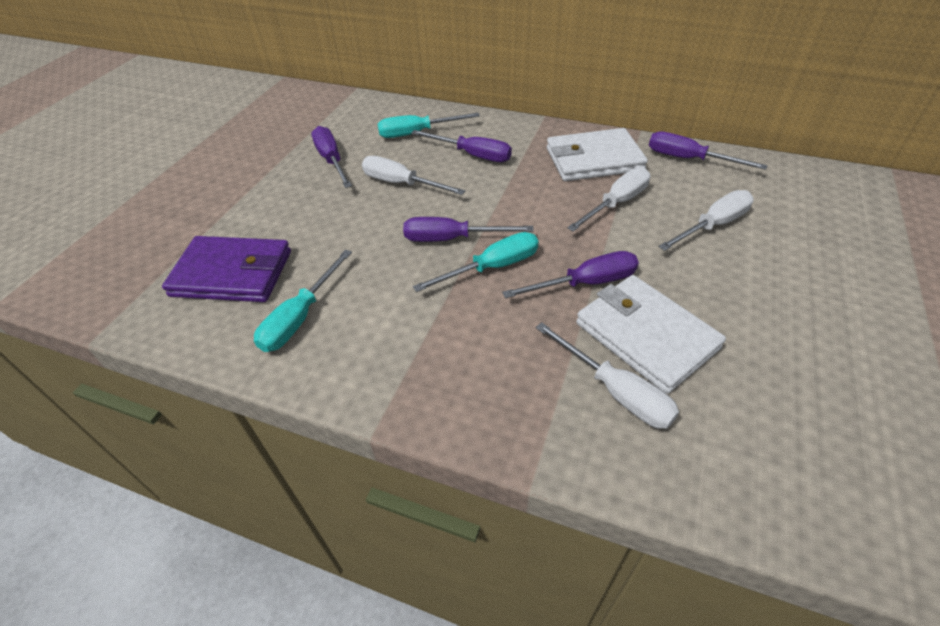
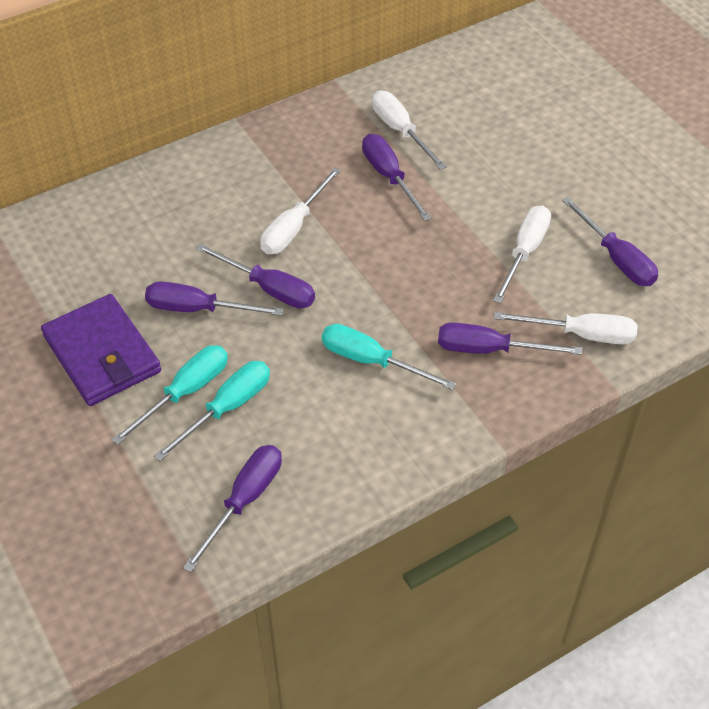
purple screwdriver: 5 -> 6
white wallet: 2 -> 0

